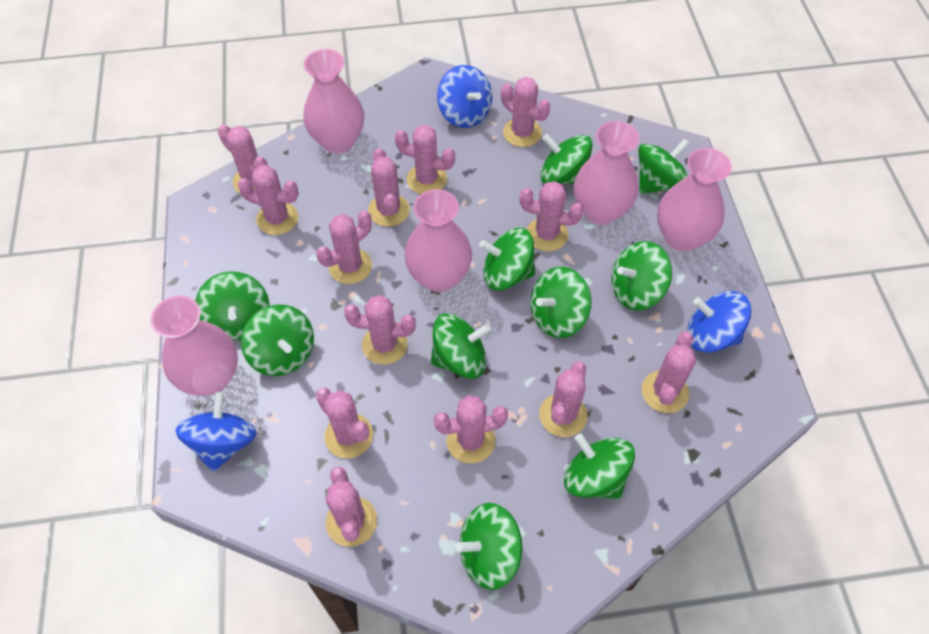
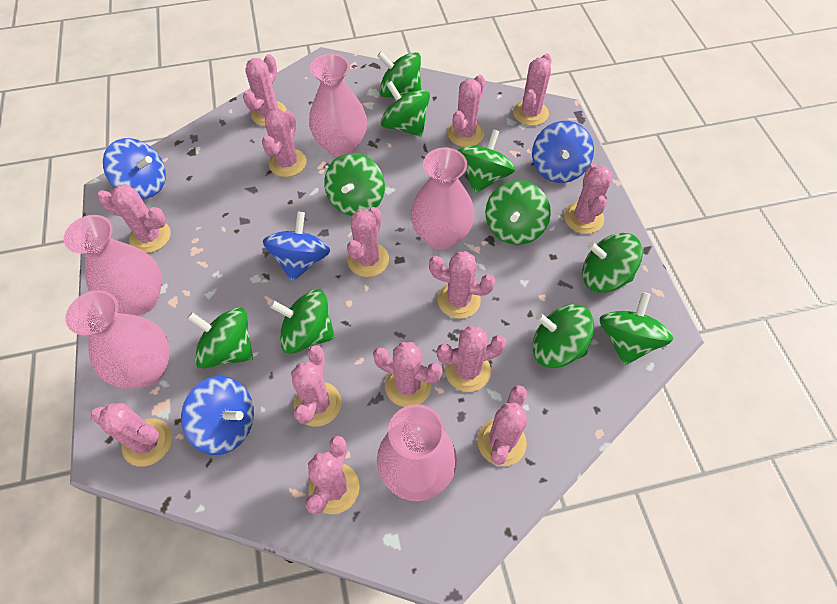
blue spinning top: 3 -> 4
pink cactus: 13 -> 14

